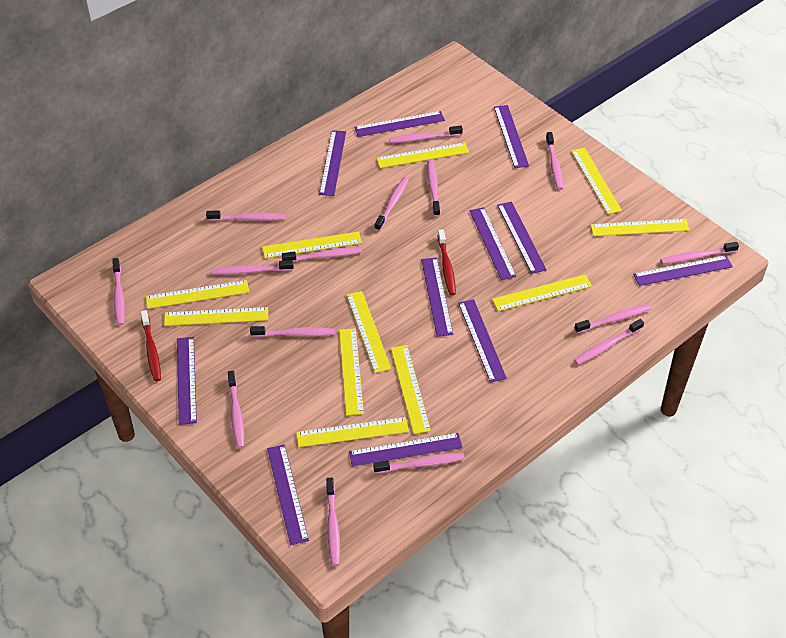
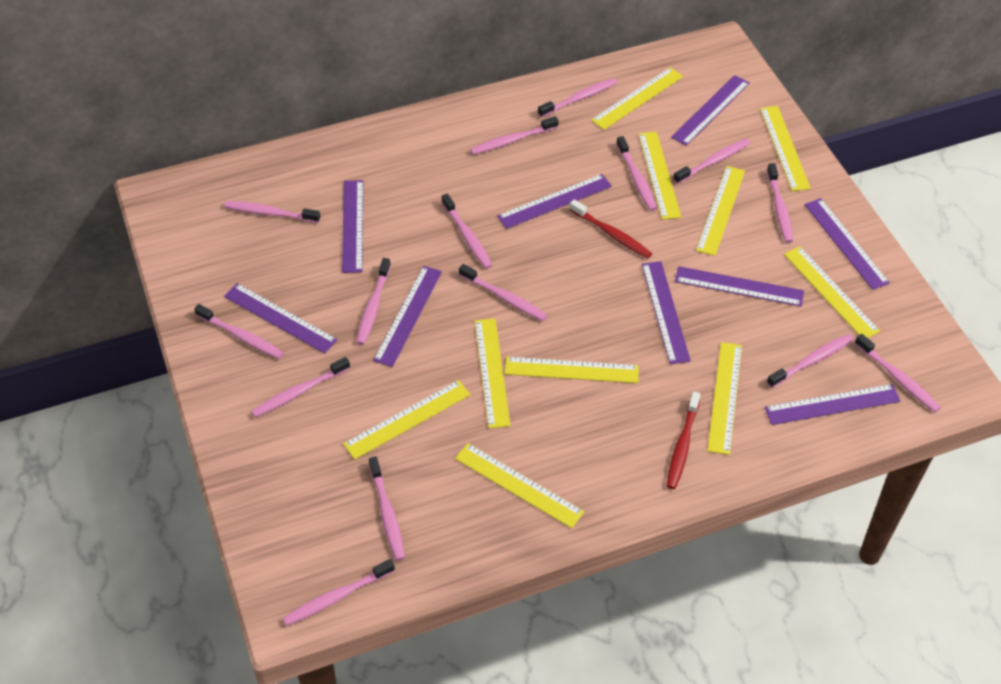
purple ruler: 11 -> 9
yellow ruler: 11 -> 10

